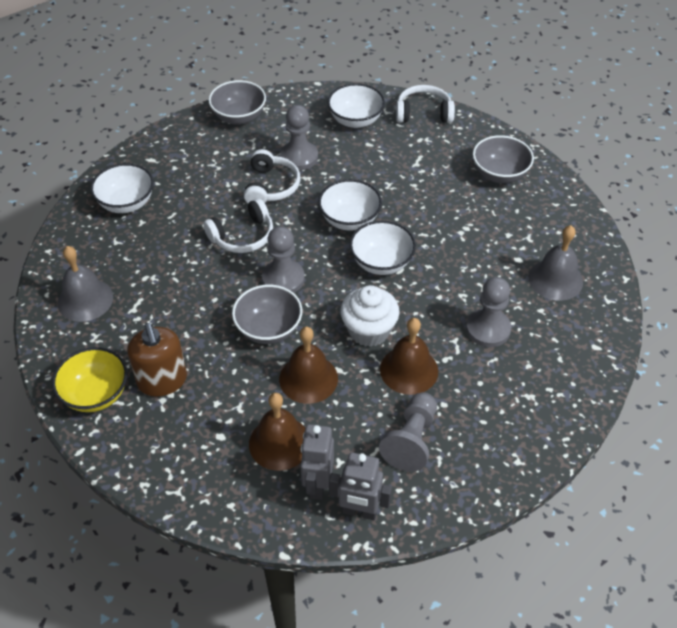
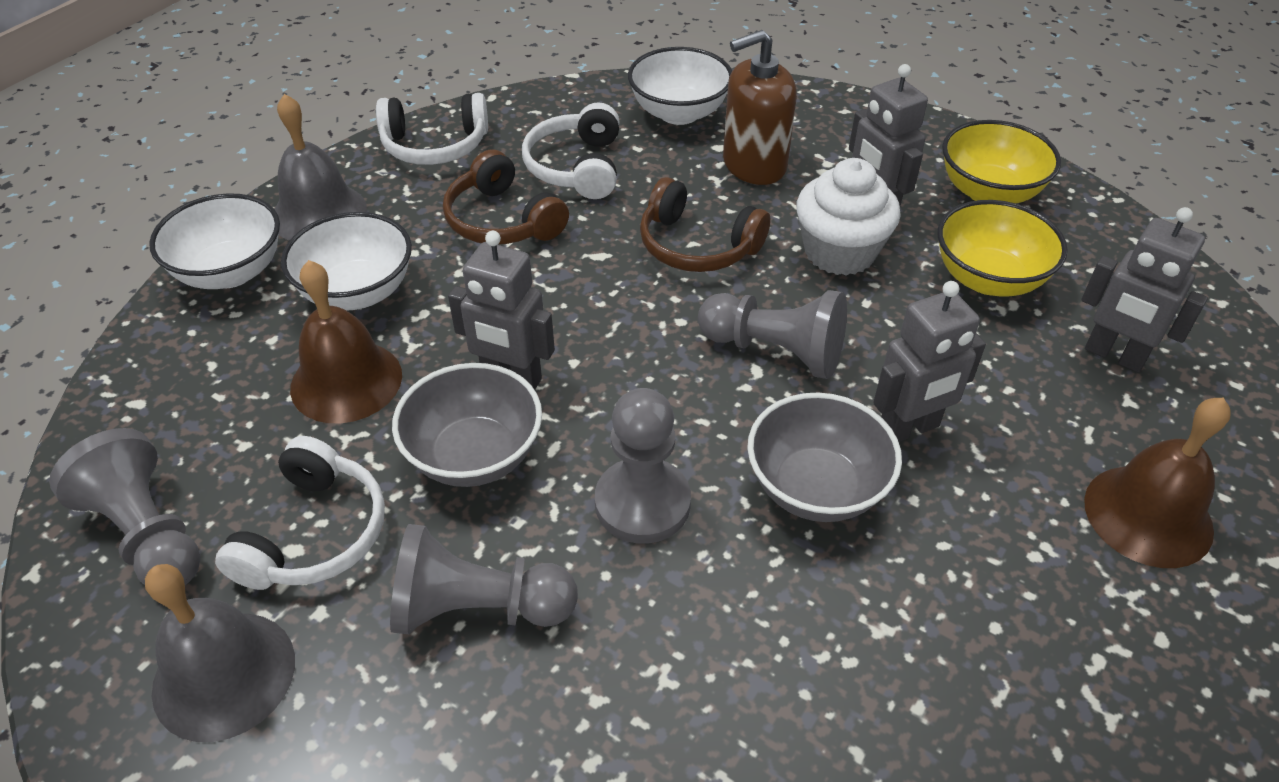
brown bell: 3 -> 2
brown headphones: 0 -> 2
grey bowl: 3 -> 2
grey robot: 2 -> 4
white bowl: 4 -> 3
yellow bowl: 1 -> 2

